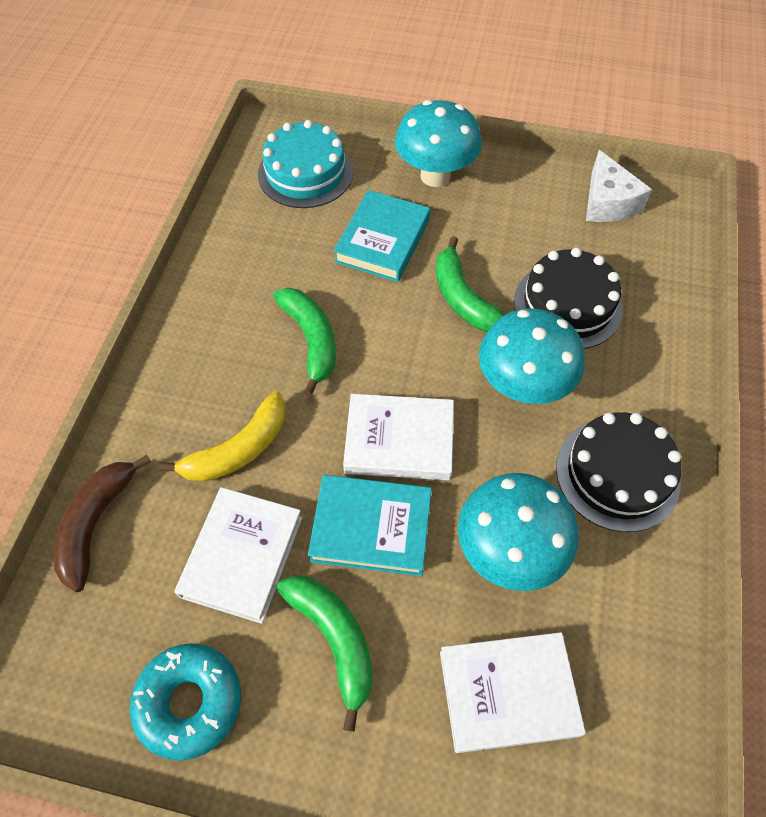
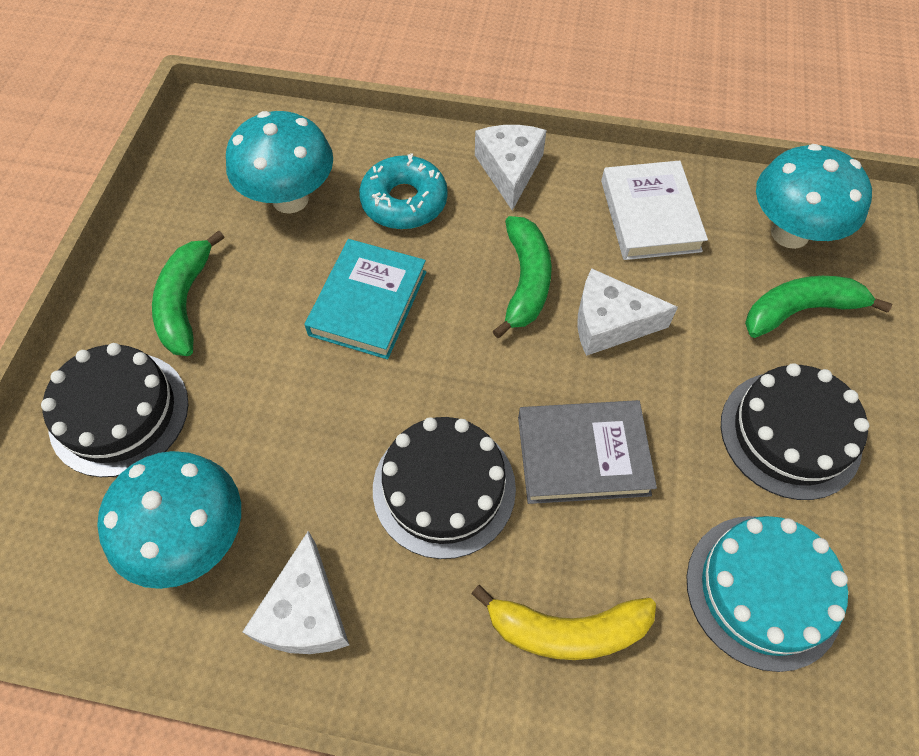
black cake: 2 -> 3
brown banana: 1 -> 0
grey book: 0 -> 1
turquoise book: 2 -> 1
white book: 3 -> 1
white cheese: 1 -> 3

